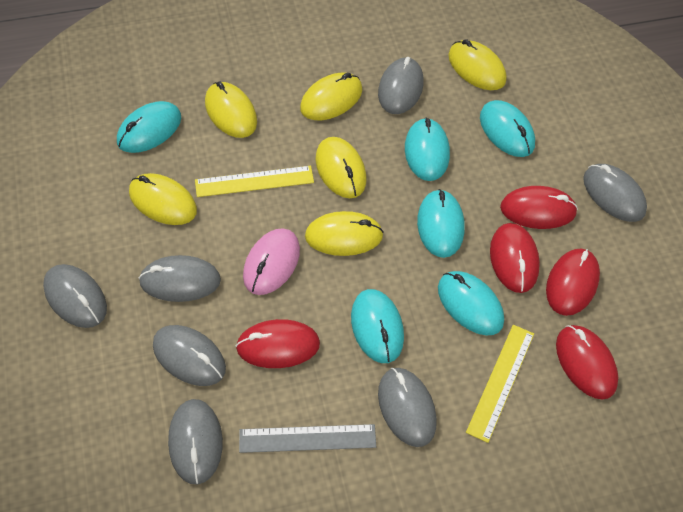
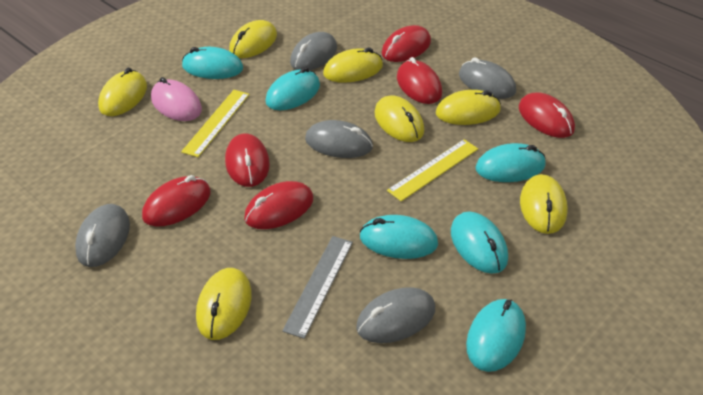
grey mouse: 7 -> 5
red mouse: 5 -> 6
yellow mouse: 6 -> 7

